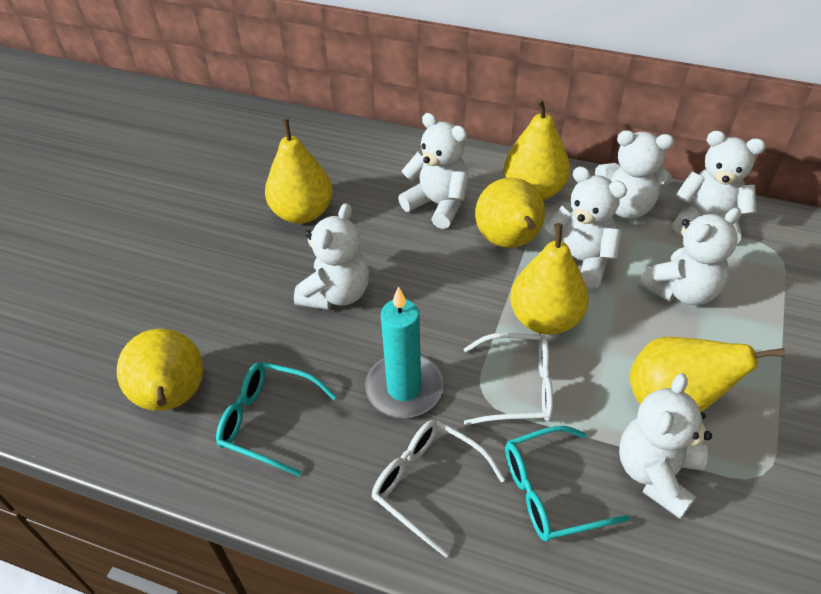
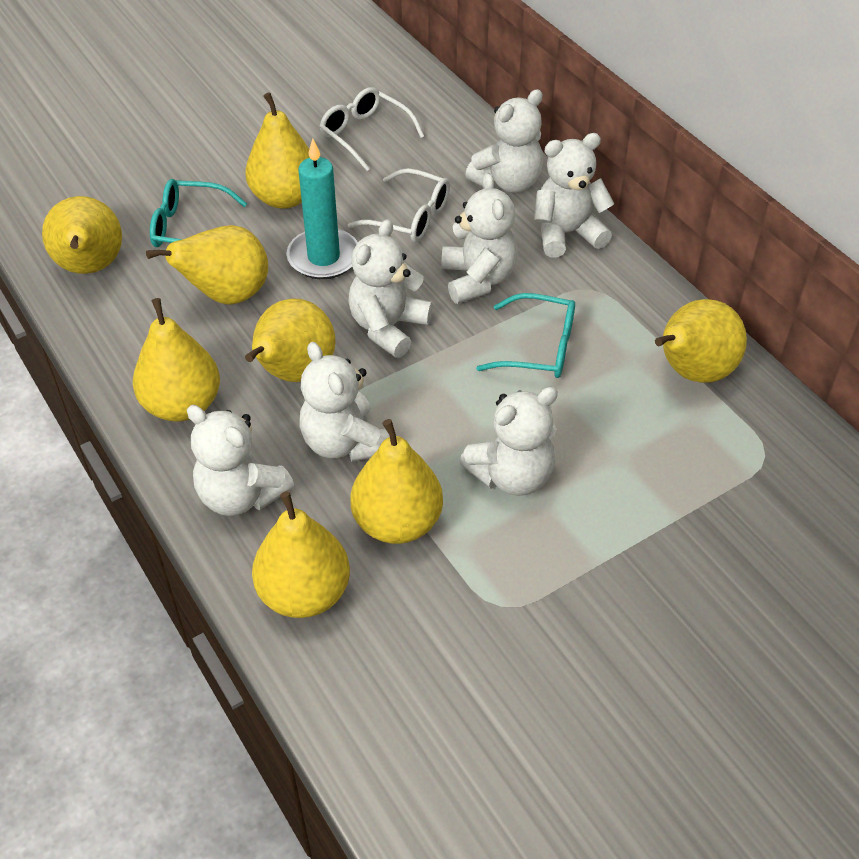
yellow pear: 6 -> 8

